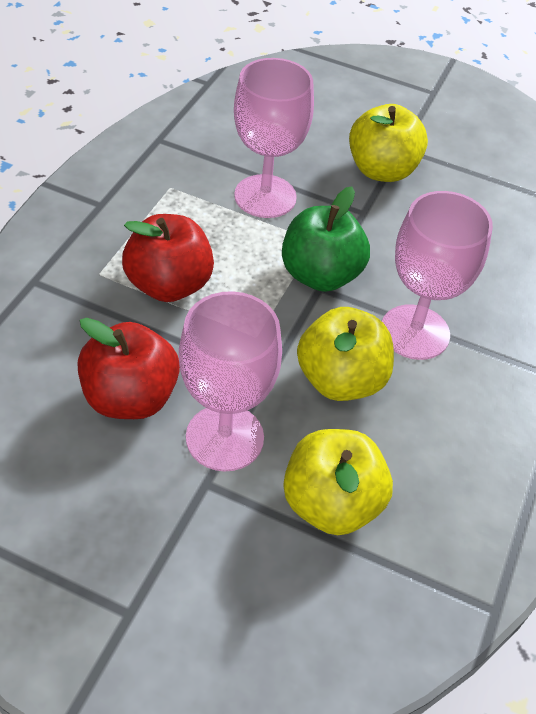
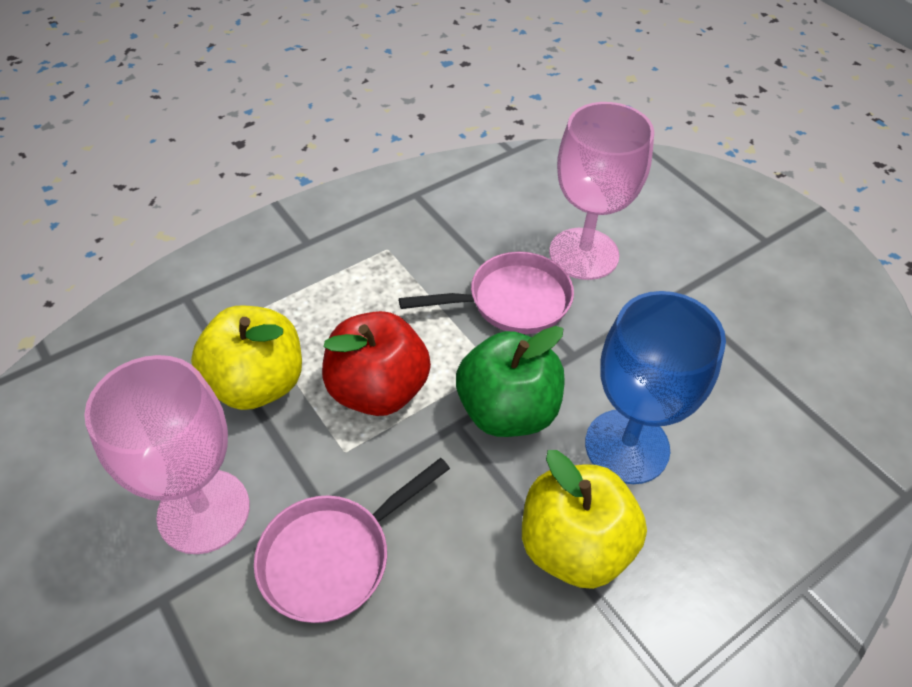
blue goblet: 0 -> 1
pink goblet: 3 -> 2
pink pan: 0 -> 2
red apple: 2 -> 1
yellow apple: 3 -> 2

